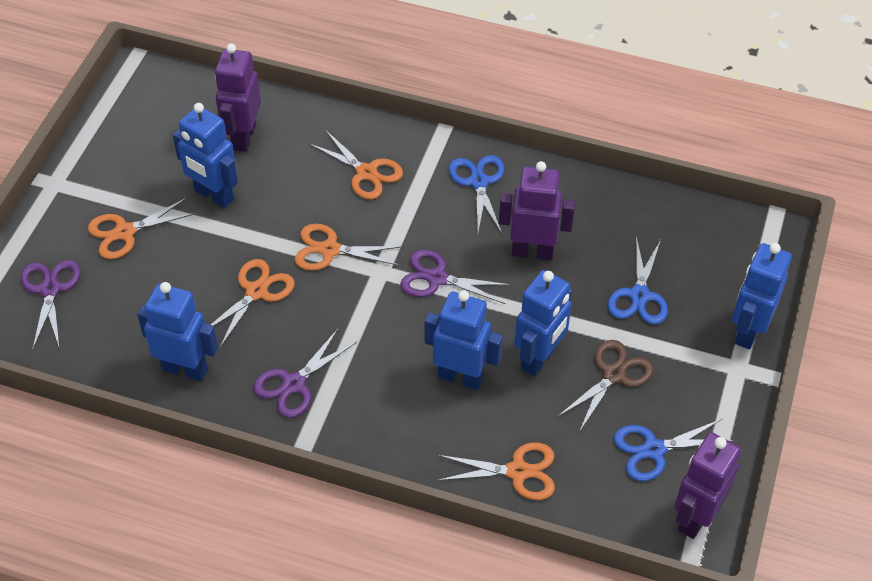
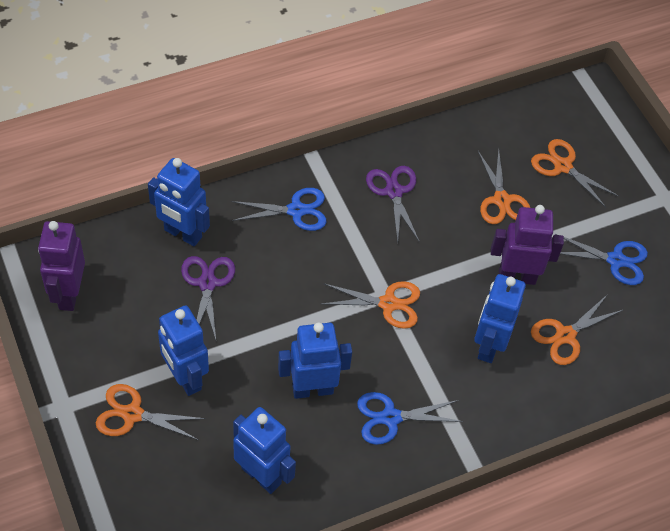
brown scissors: 1 -> 0
purple robot: 3 -> 2
purple scissors: 3 -> 2

